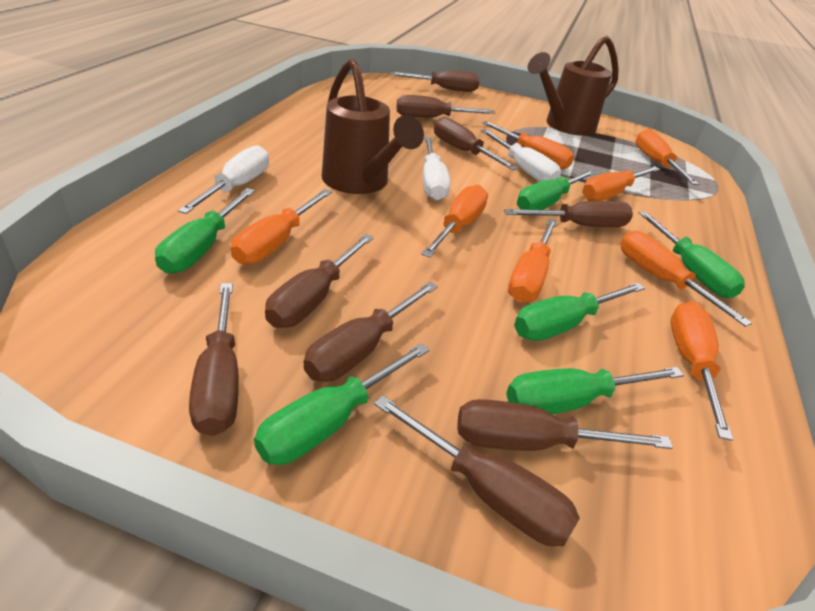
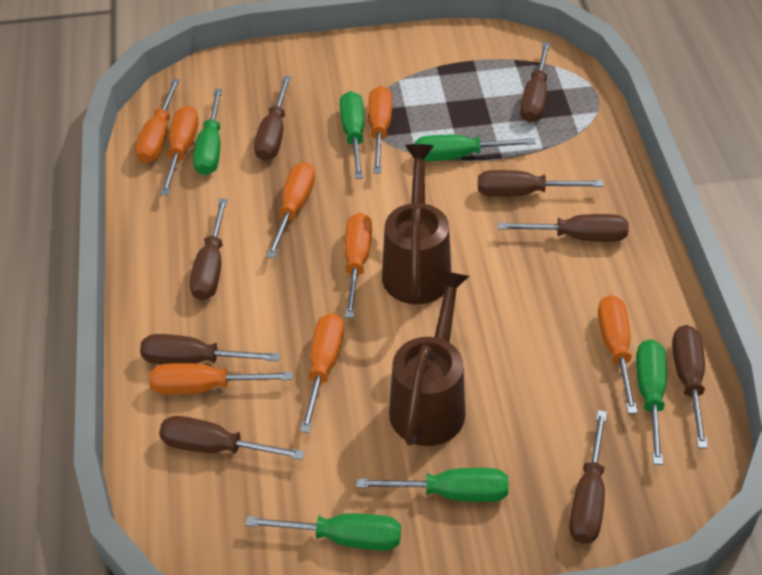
white screwdriver: 3 -> 0

